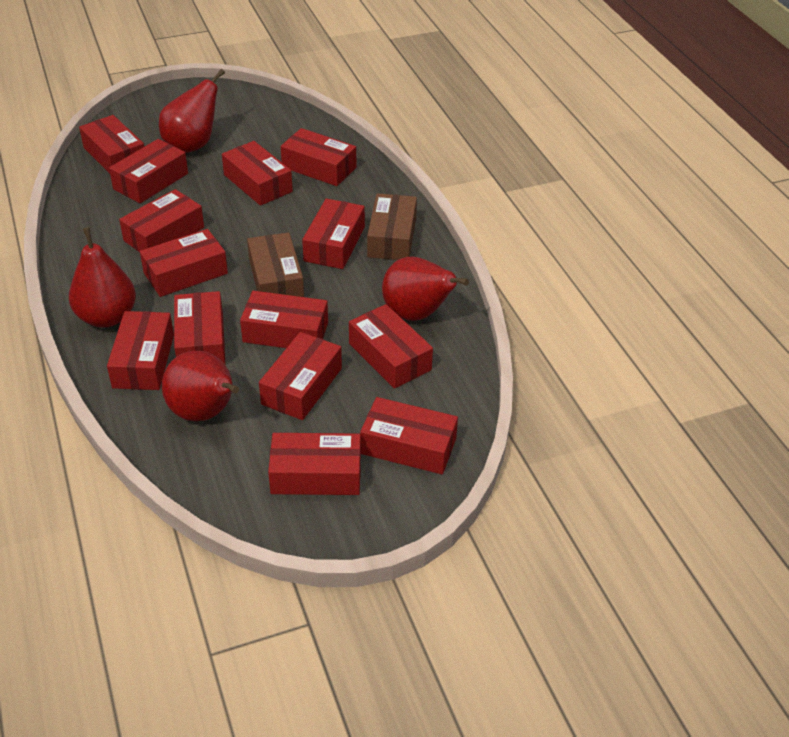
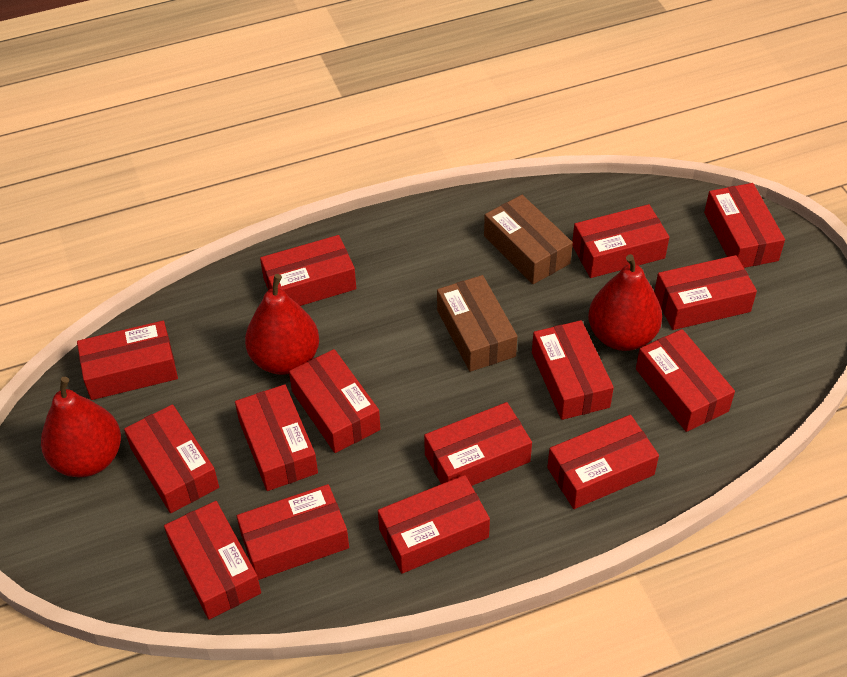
red box: 14 -> 15
red pear: 4 -> 3

